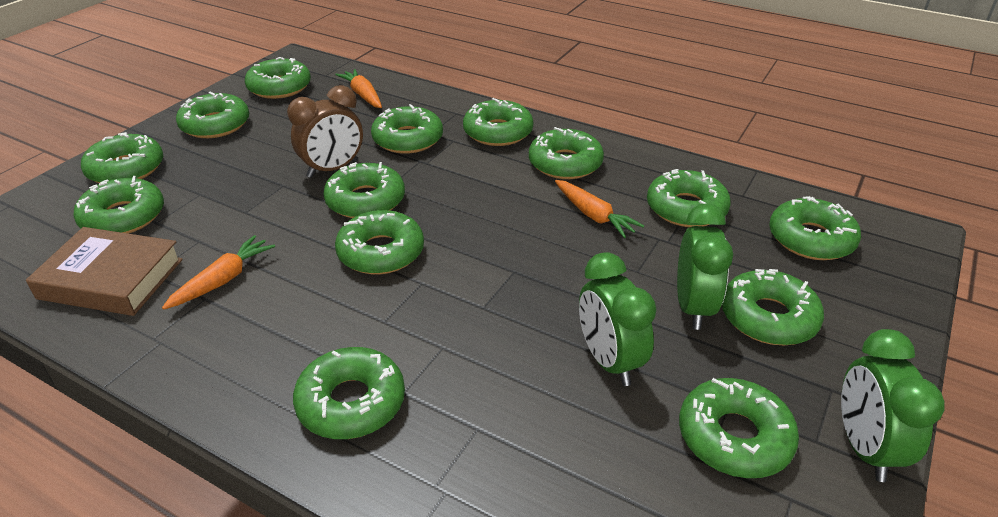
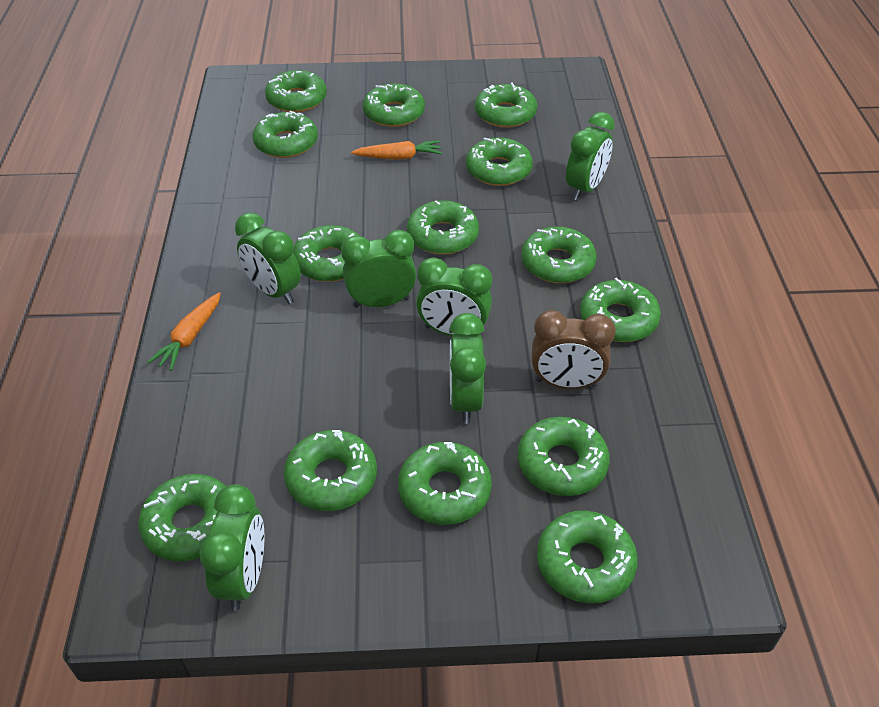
brown book: 1 -> 0
green clock: 3 -> 6
orange carrot: 3 -> 2

